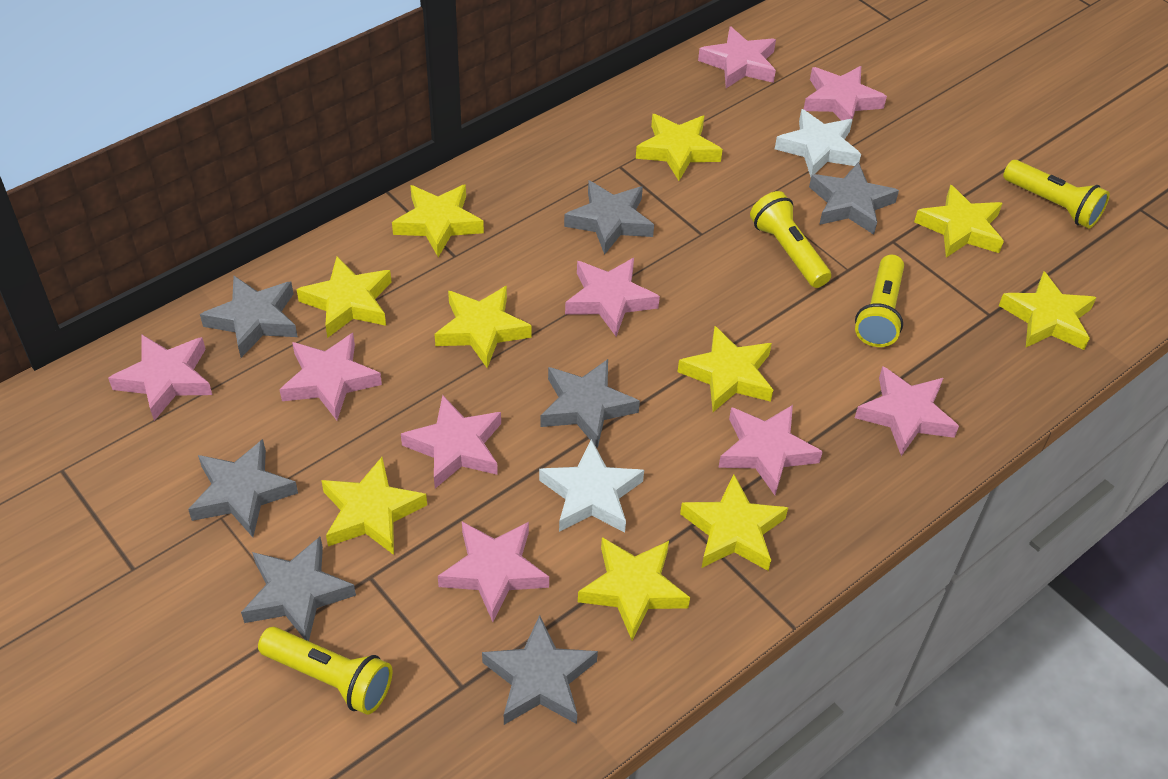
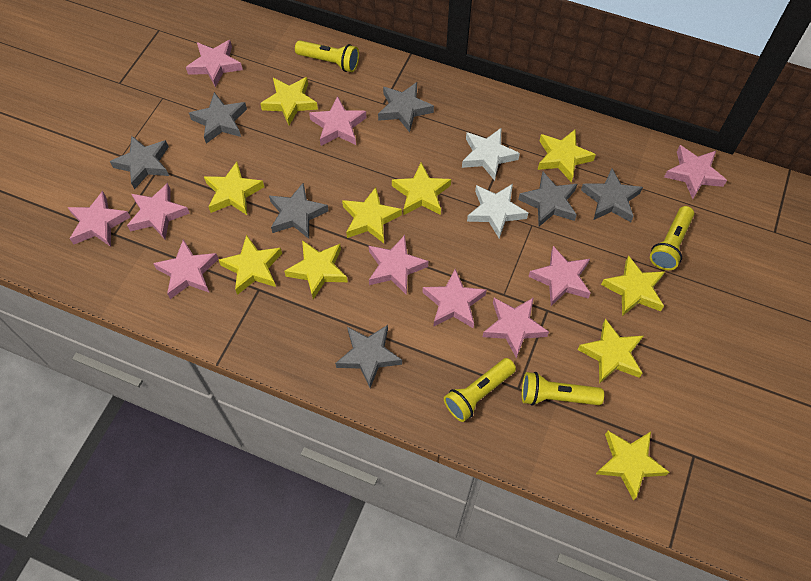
pink star: 9 -> 10

